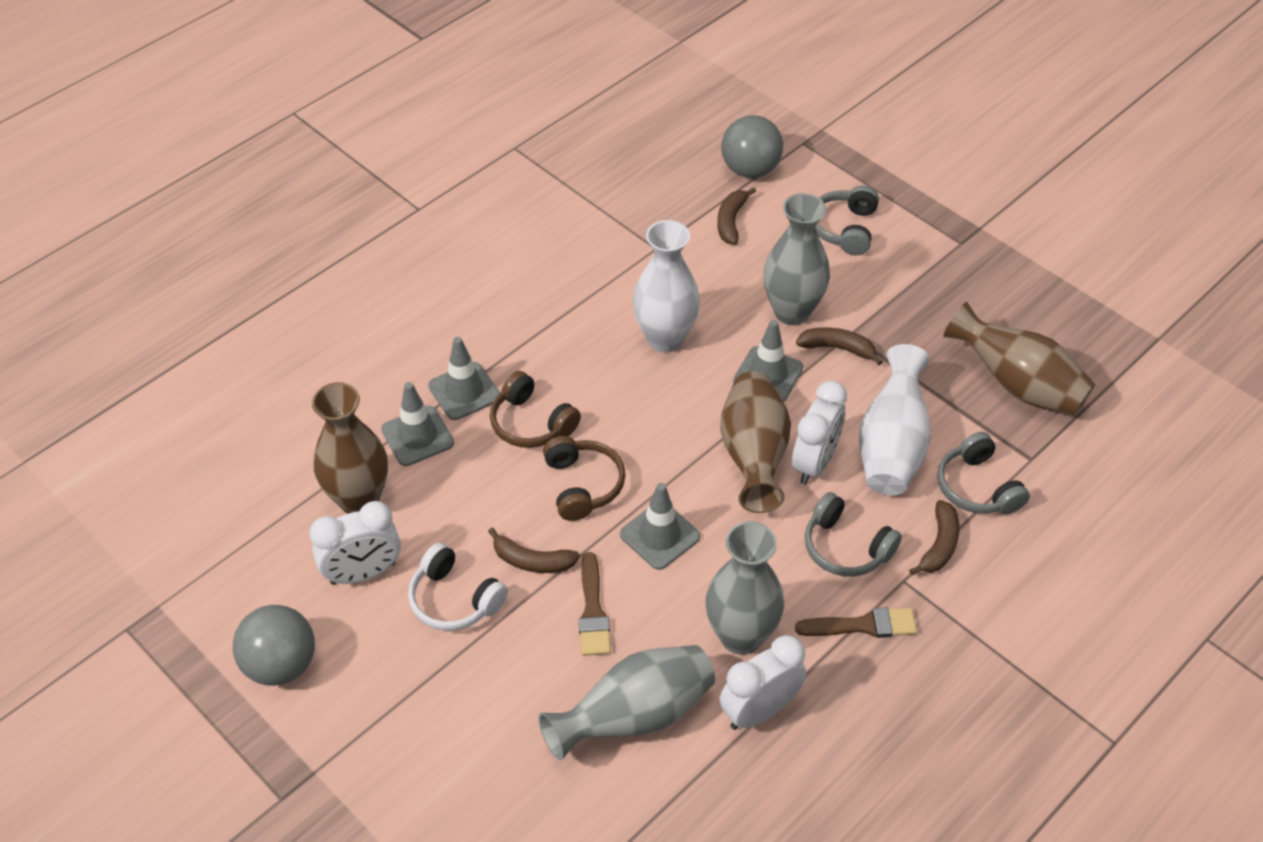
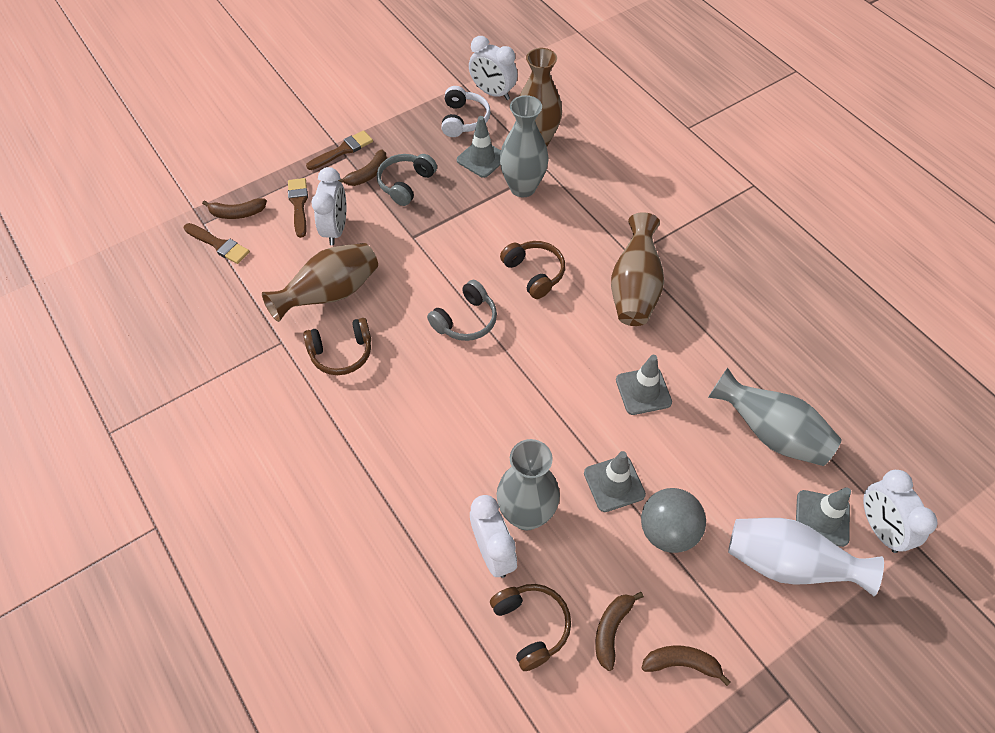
brown brush: 2 -> 3
brown headphones: 2 -> 3
grey ball: 2 -> 1
grey headphones: 3 -> 2
white clock: 3 -> 4
white vase: 2 -> 1

